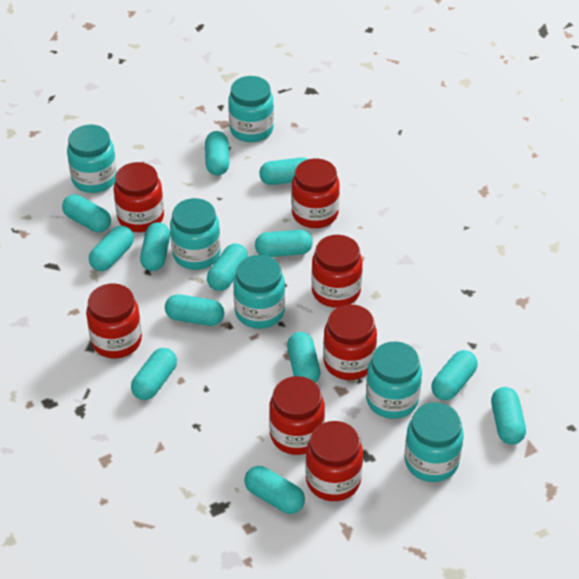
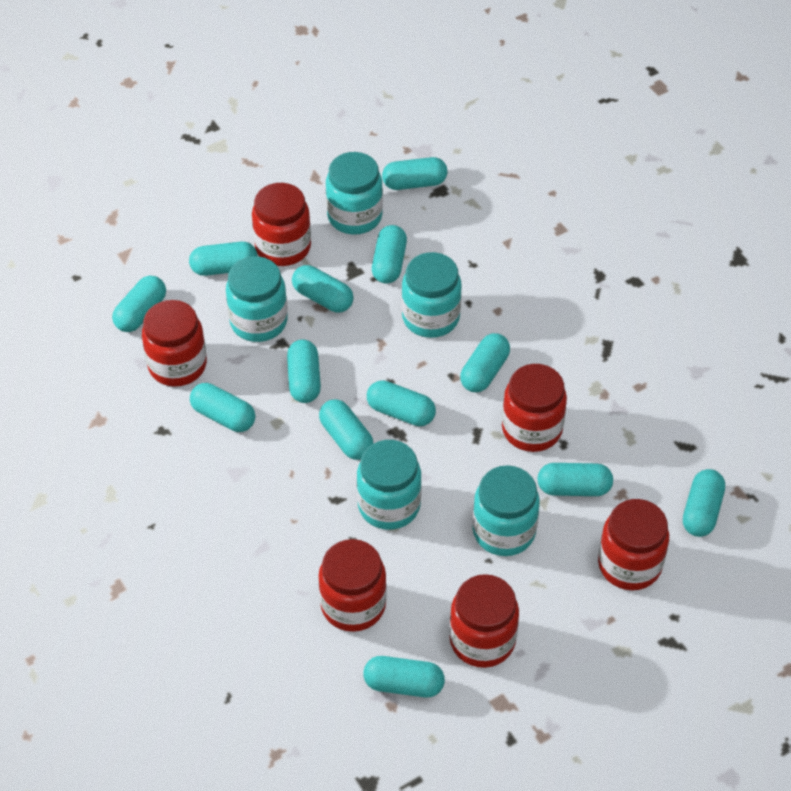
red jar: 7 -> 6
turquoise jar: 6 -> 5

